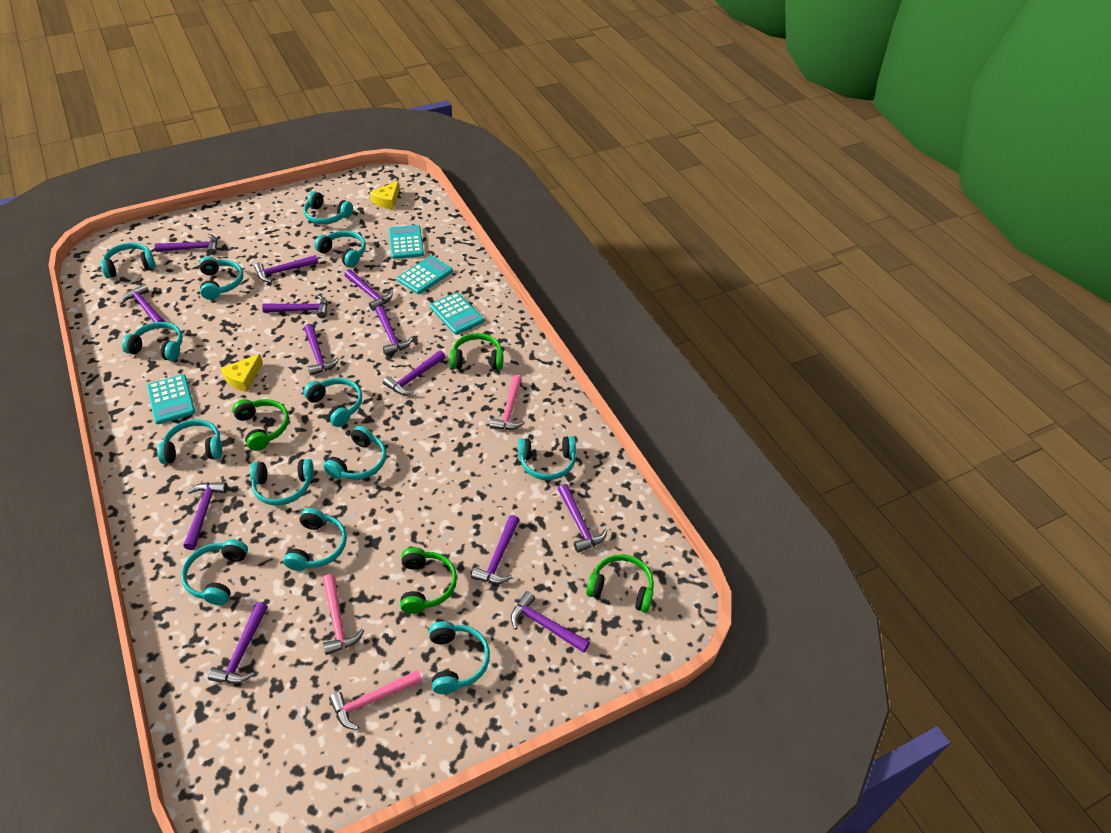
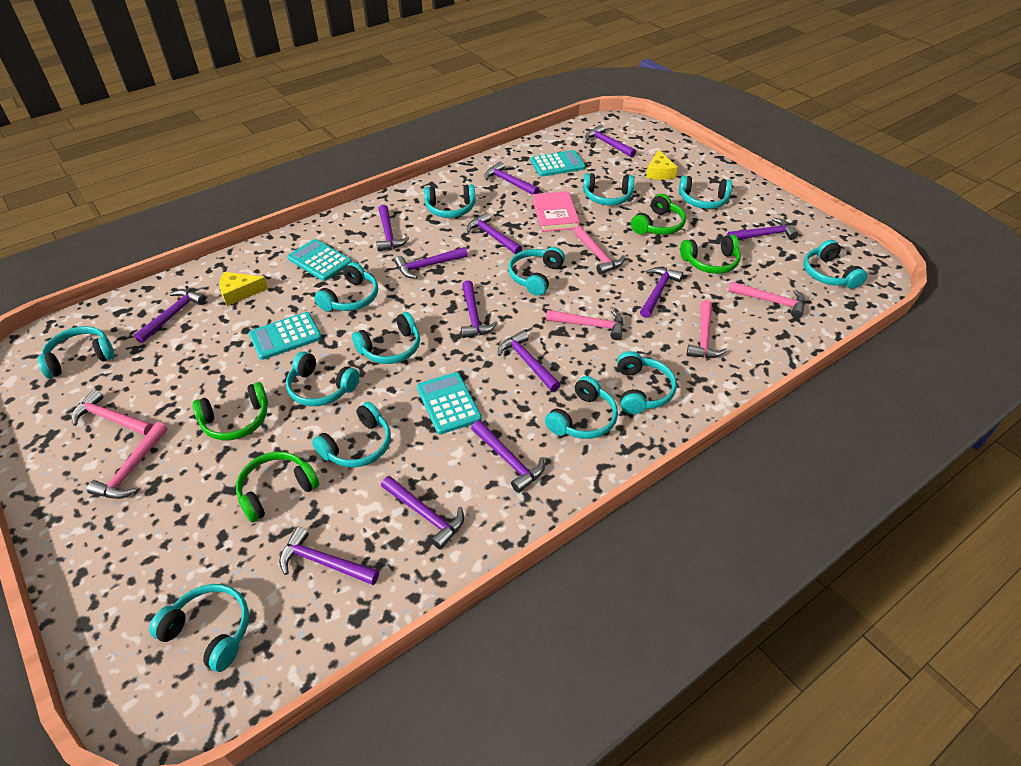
pink book: 0 -> 1
pink hammer: 3 -> 6

